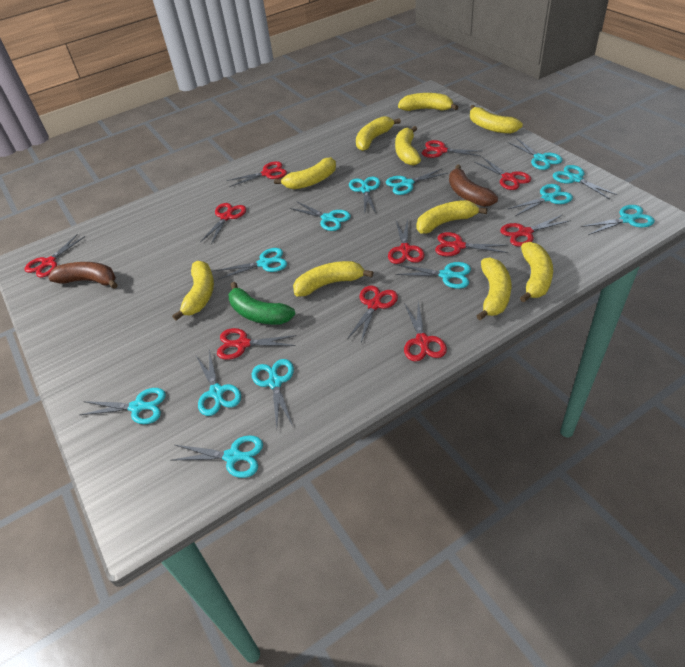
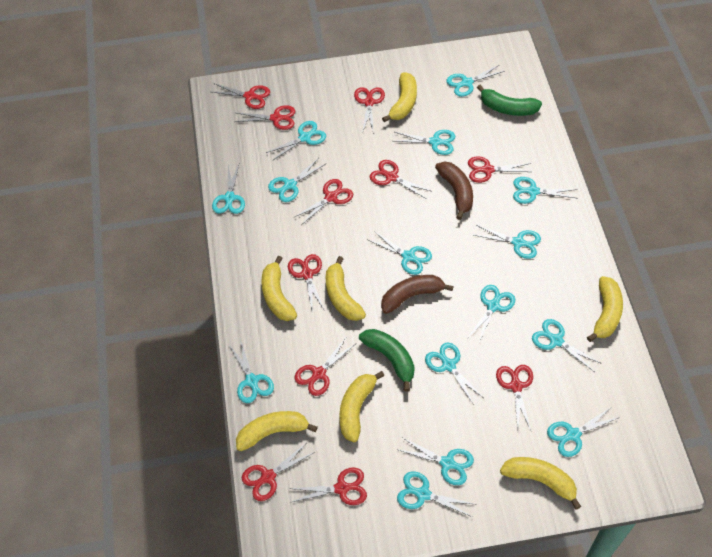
green banana: 1 -> 2
turquoise scissors: 13 -> 15
yellow banana: 10 -> 7

